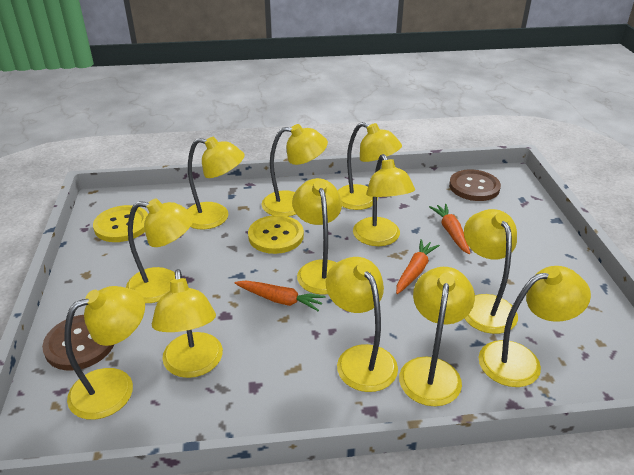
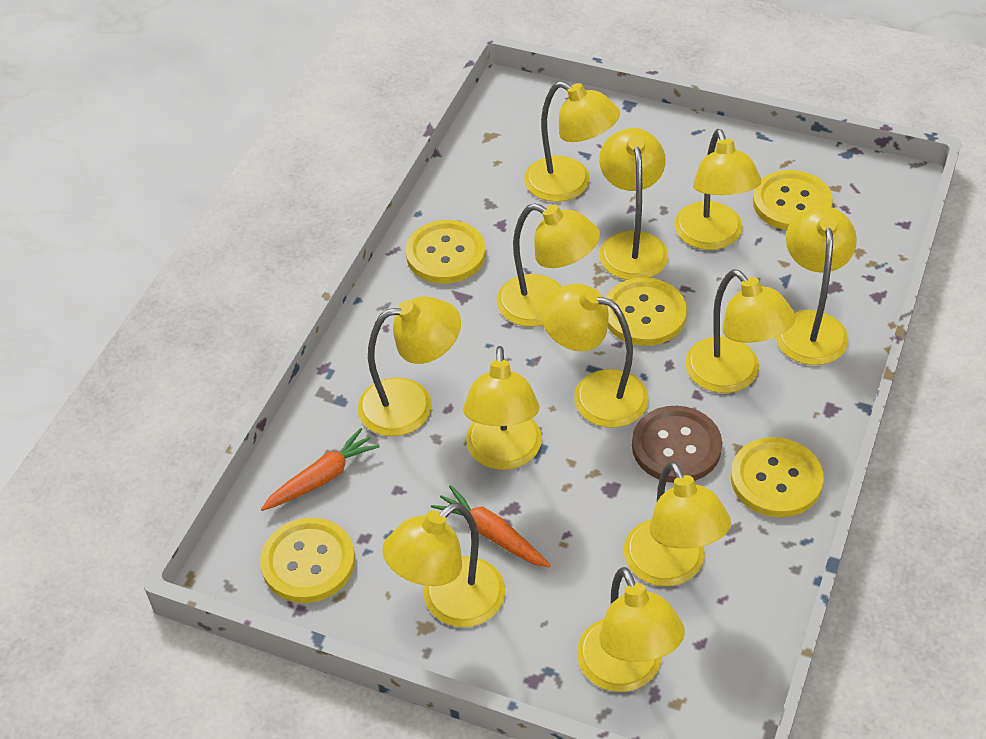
brown button: 2 -> 1
orange carrot: 3 -> 2
yellow button: 2 -> 5

